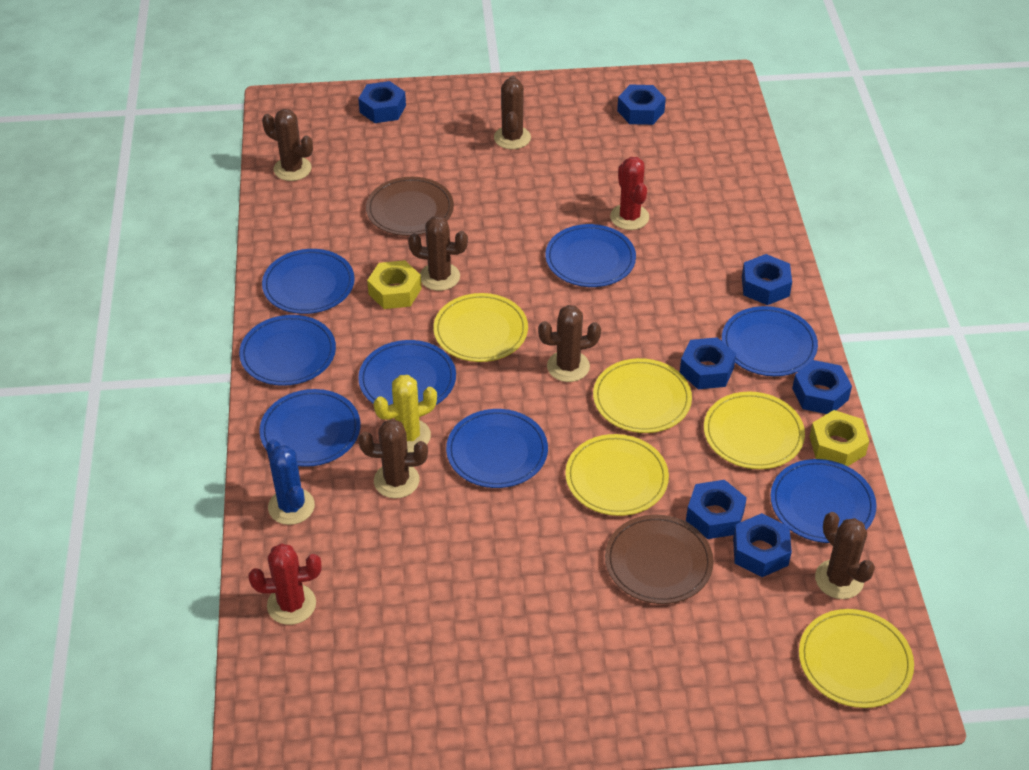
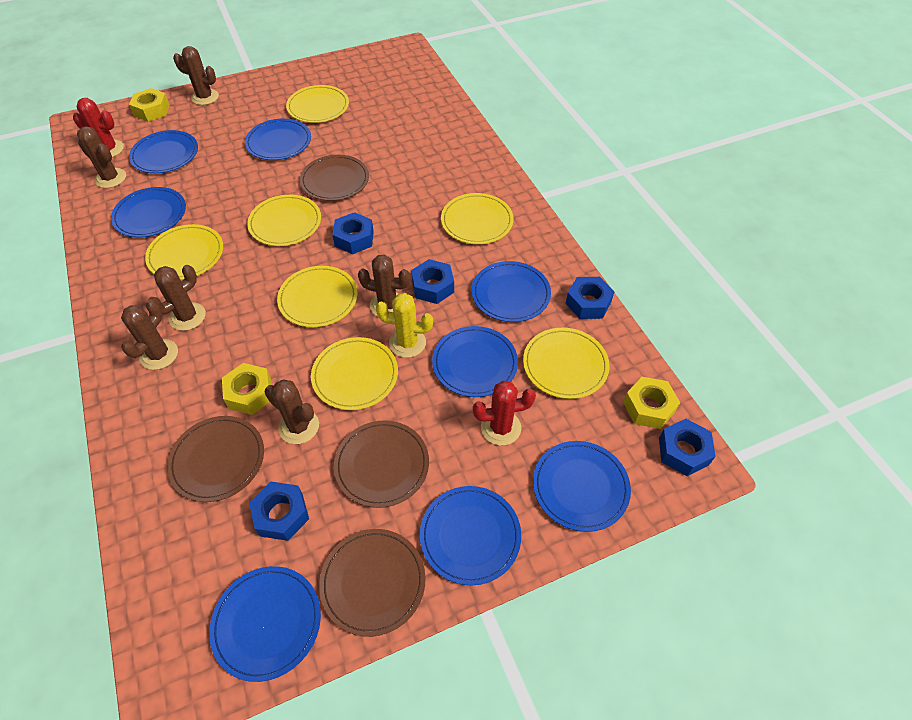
blue cactus: 1 -> 0
blue nut: 7 -> 5
brown plate: 2 -> 4
yellow nut: 2 -> 3
yellow plate: 5 -> 7

